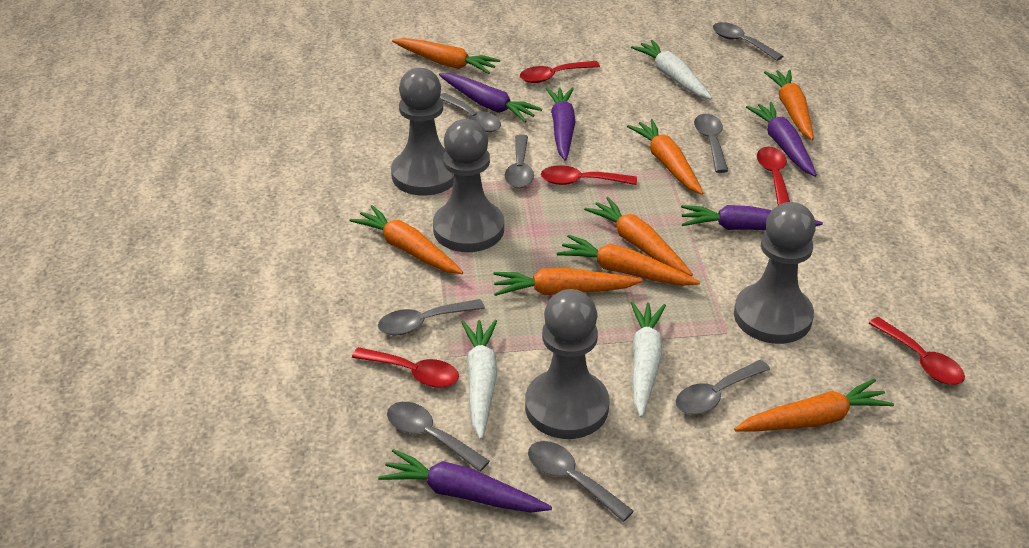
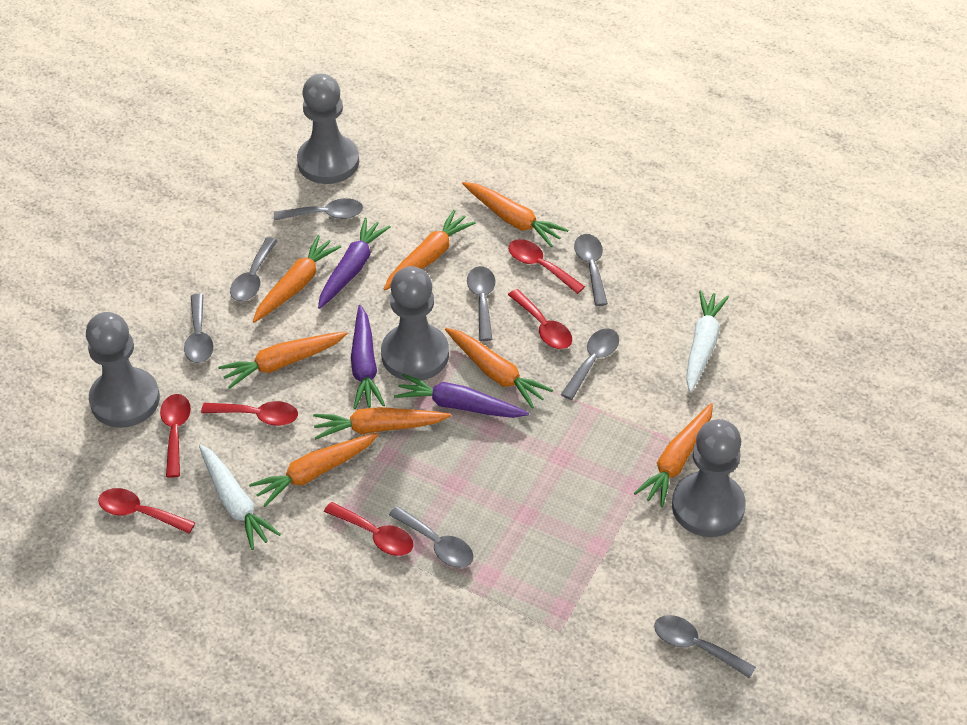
purple carrot: 5 -> 3
red spoon: 5 -> 6
white carrot: 3 -> 2

